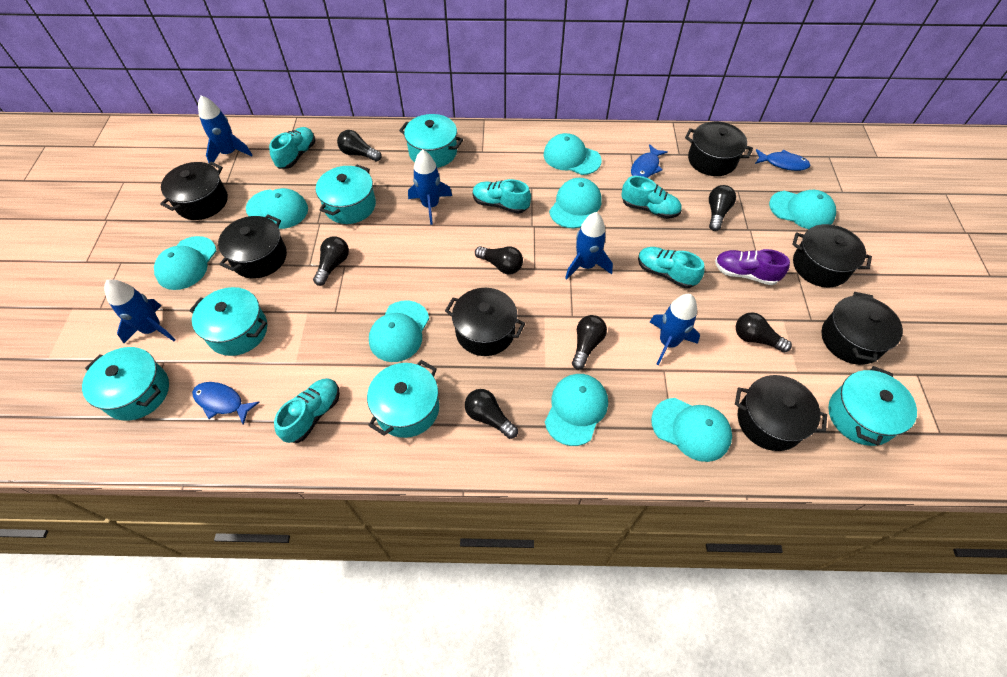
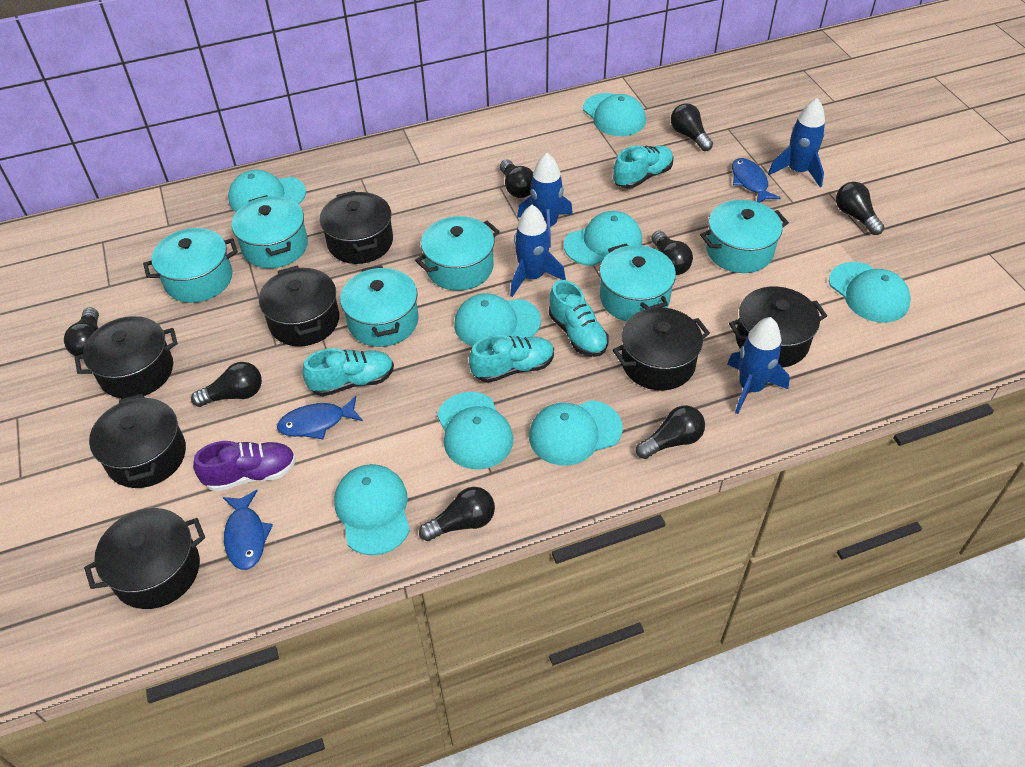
black light bulb: 7 -> 8
blue rocket: 5 -> 4
turquoise shoe: 5 -> 4

